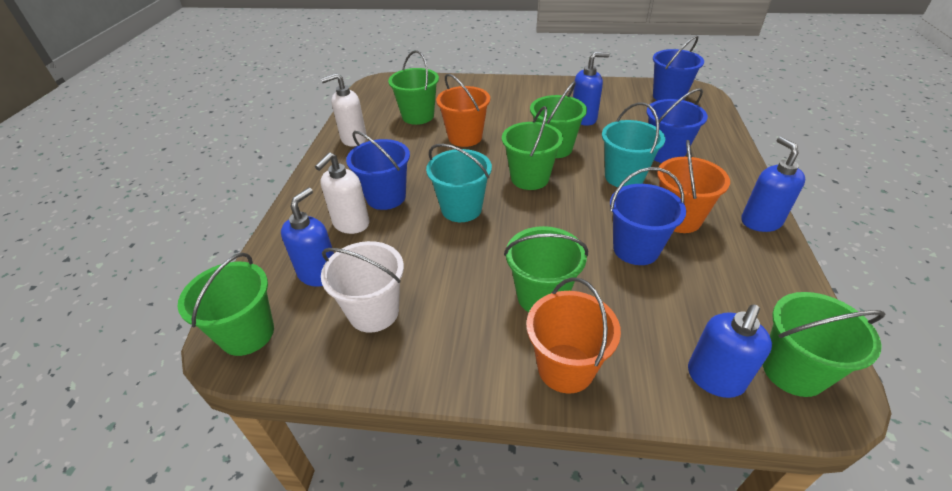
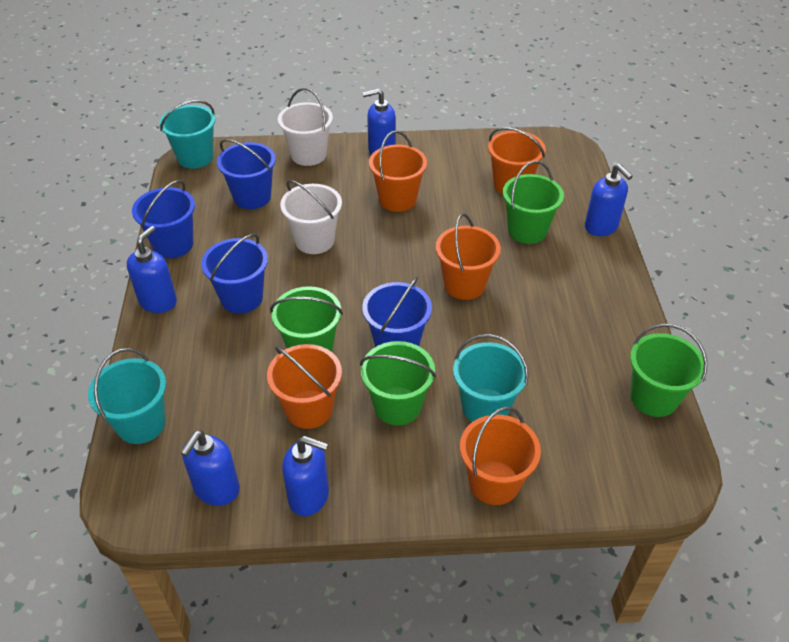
blue soap dispenser: 4 -> 5
green bucket: 6 -> 4
orange bucket: 3 -> 5
turquoise bucket: 2 -> 3
white bucket: 1 -> 2
white soap dispenser: 2 -> 0

